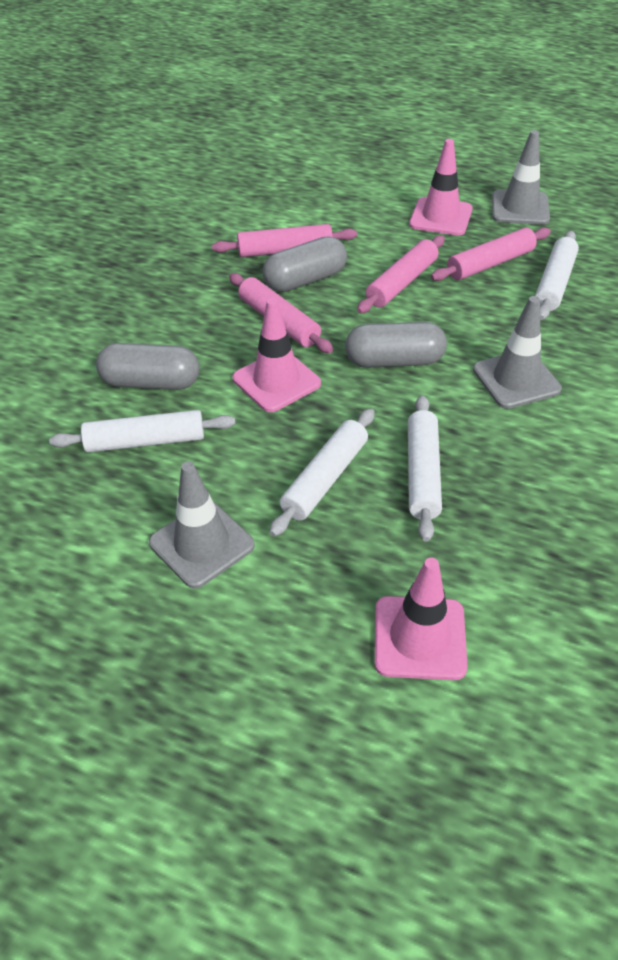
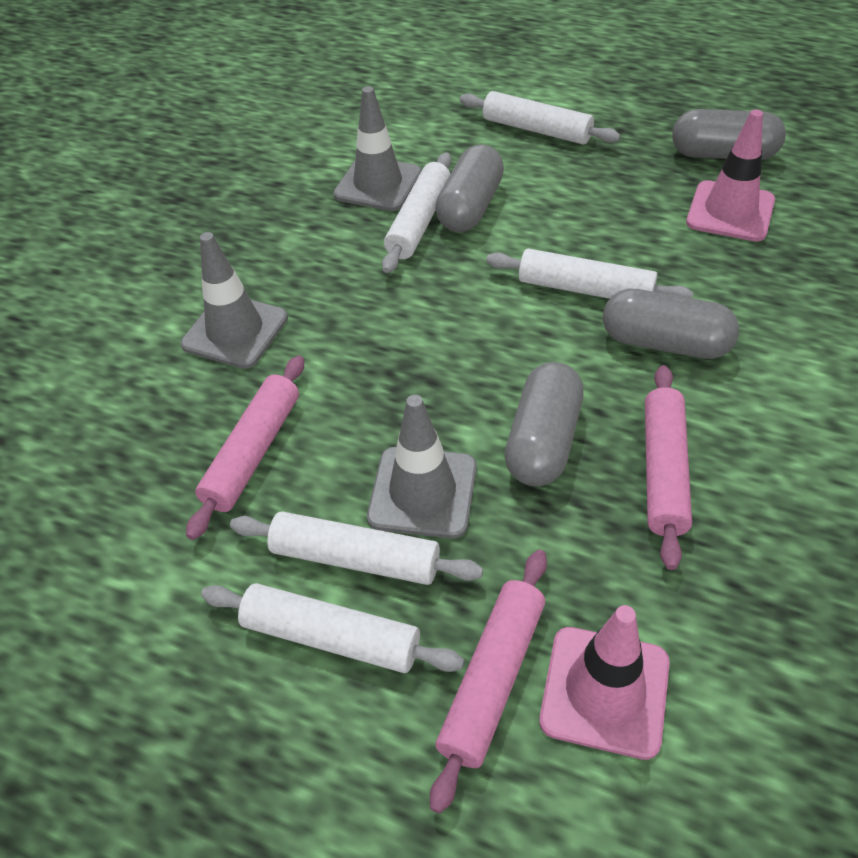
grey capsule: 3 -> 4
pink rolling pin: 4 -> 3
pink traffic cone: 3 -> 2
white rolling pin: 4 -> 5

